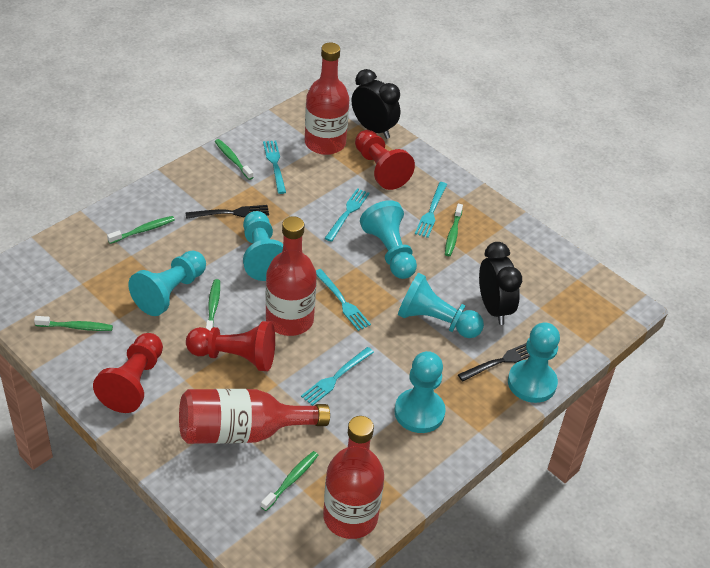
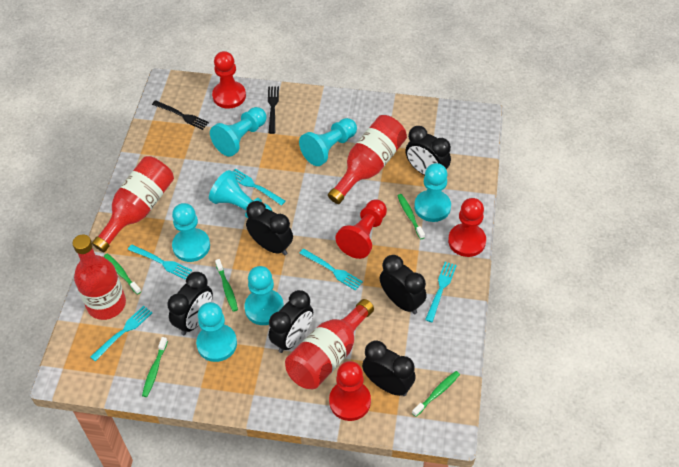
black clock: 2 -> 6
green toothbrush: 6 -> 5
red pawn: 3 -> 4
turquoise pawn: 6 -> 7

